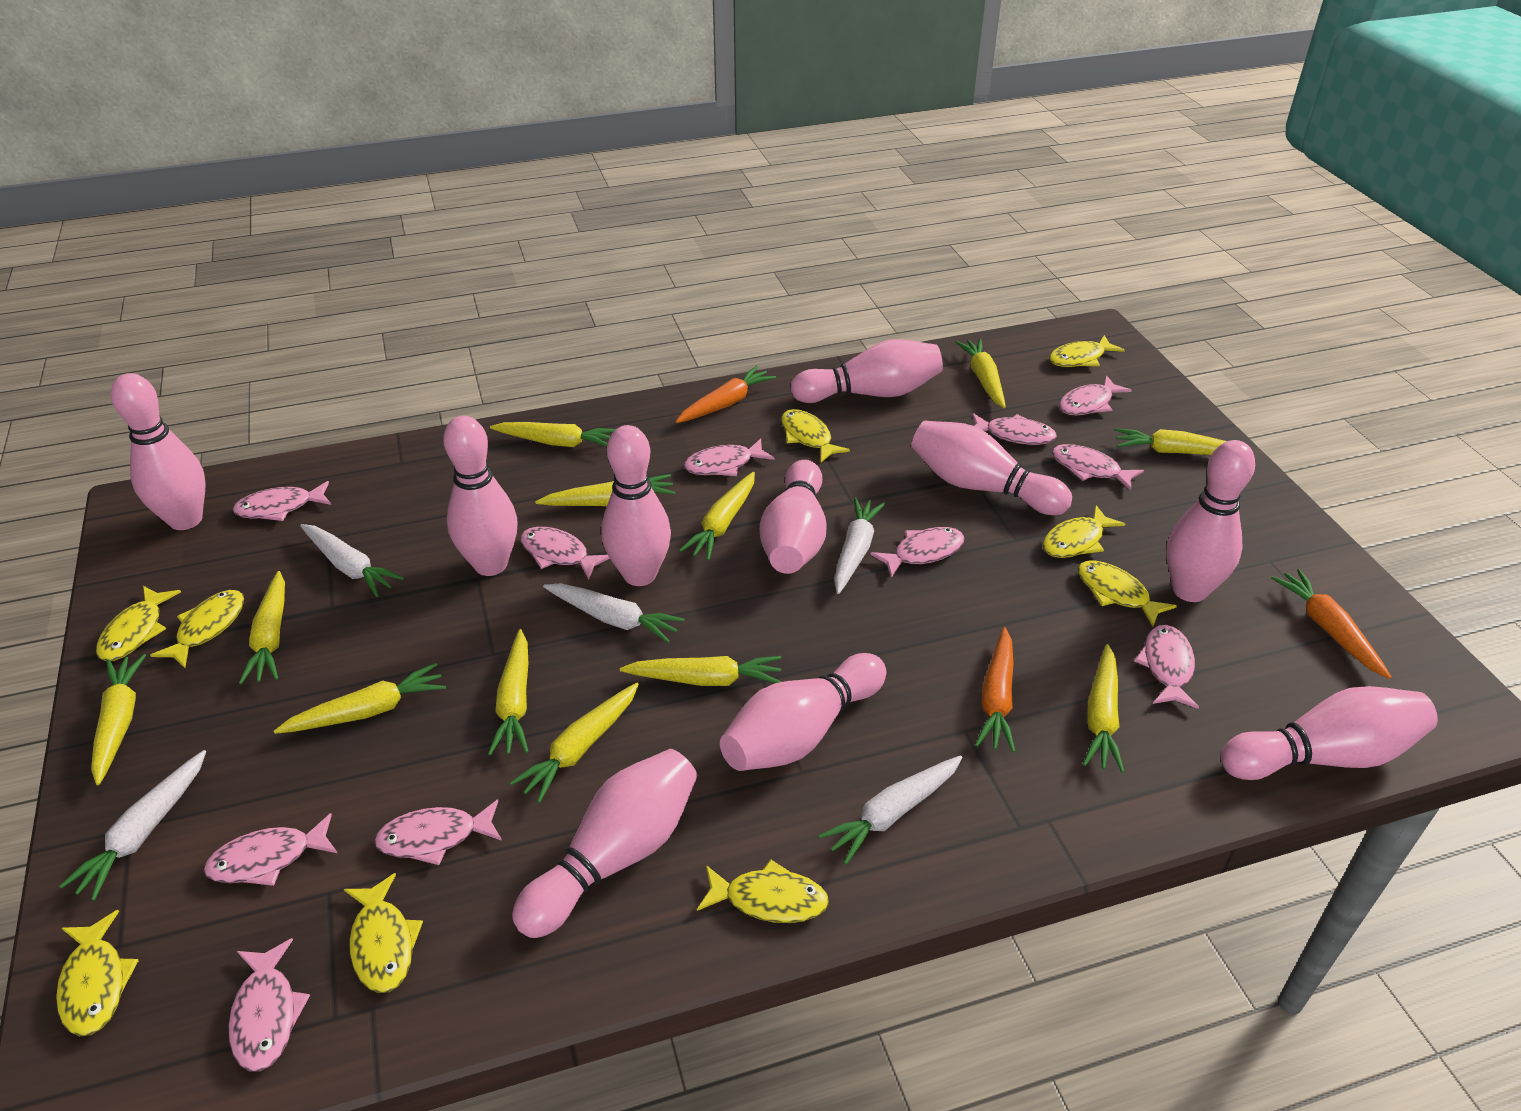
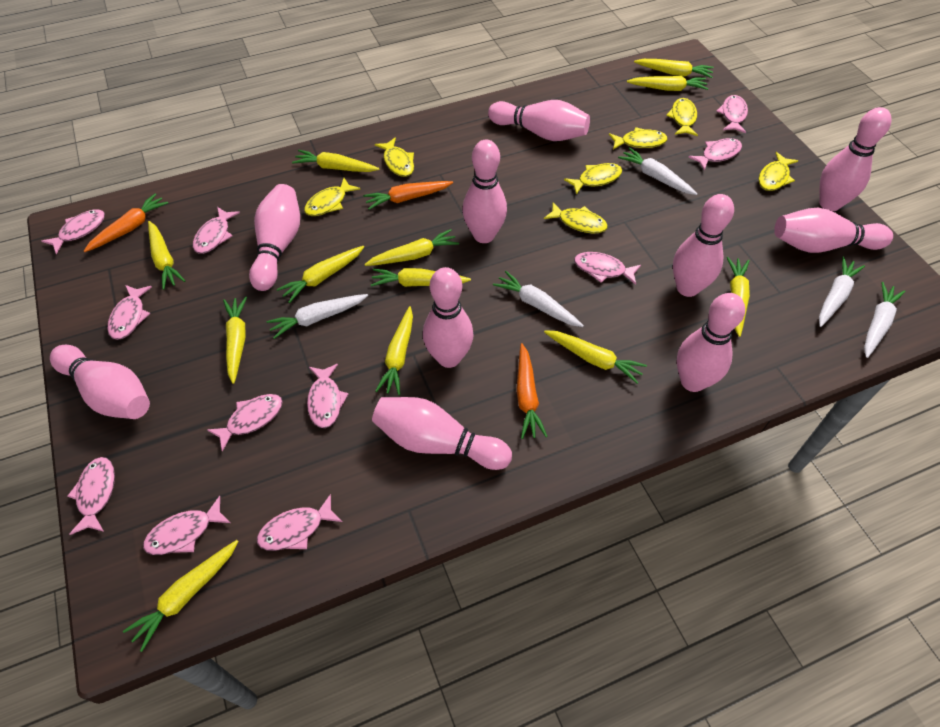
yellow fish: 9 -> 7

